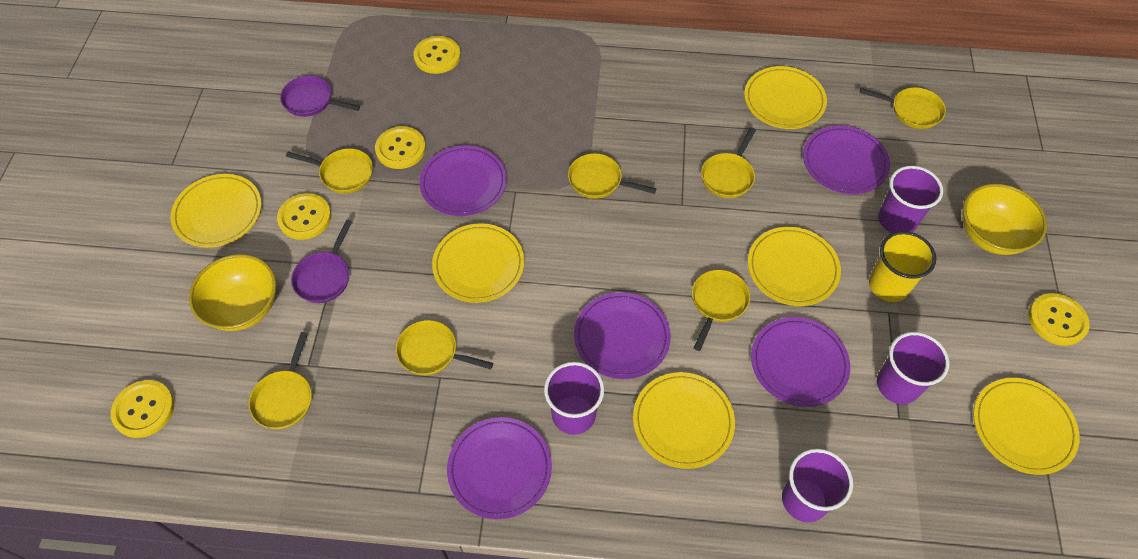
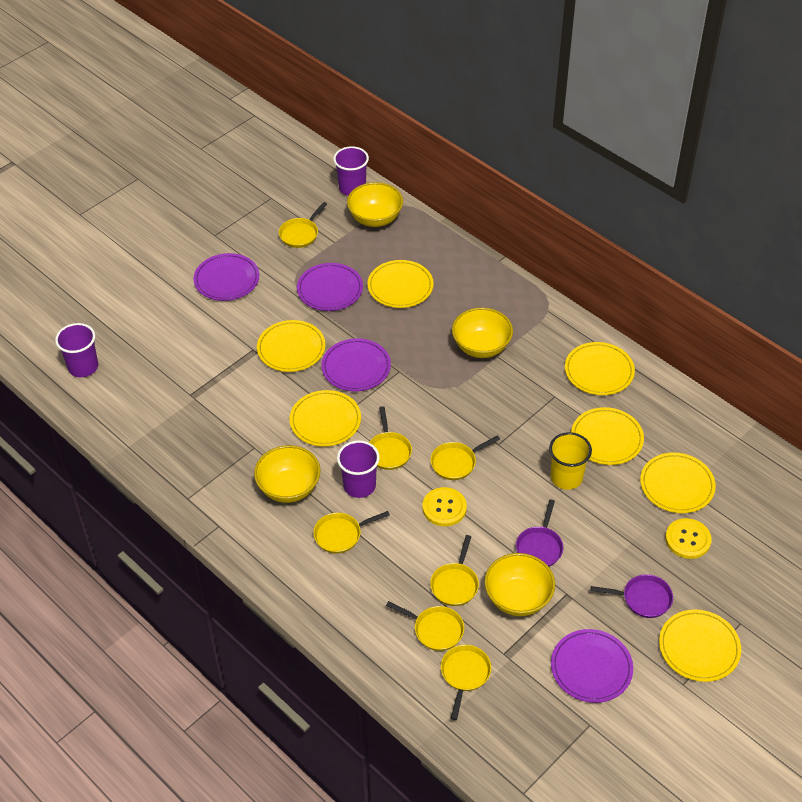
purple cup: 4 -> 3
purple plate: 5 -> 4
yellow bowl: 2 -> 4
yellow button: 5 -> 2
yellow plate: 6 -> 7

